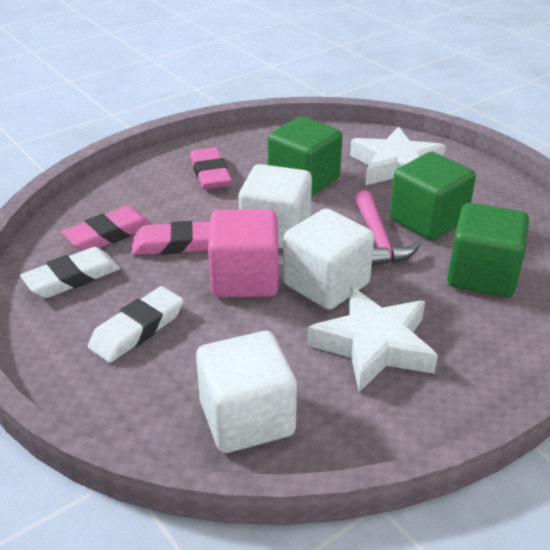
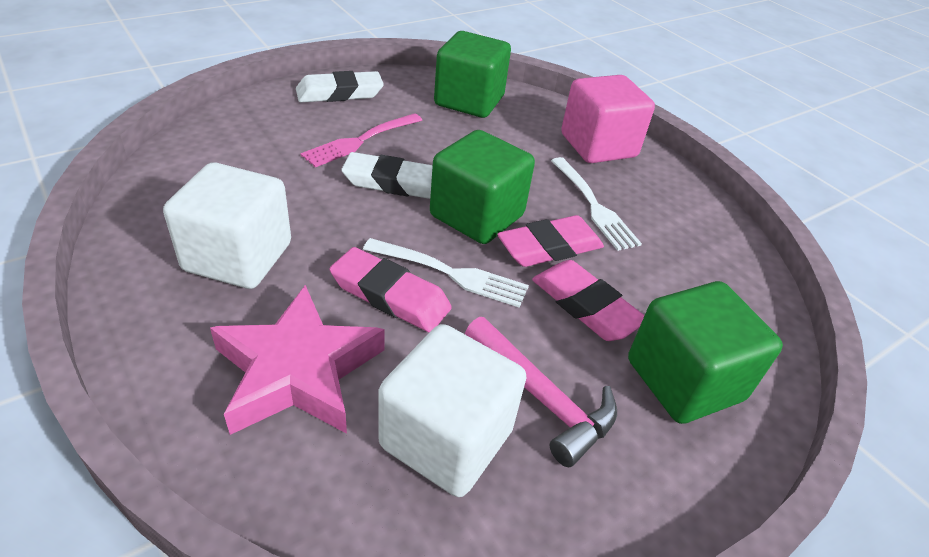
pink fork: 0 -> 1
pink star: 0 -> 1
white cube: 3 -> 2
white fork: 0 -> 2
white star: 2 -> 0

